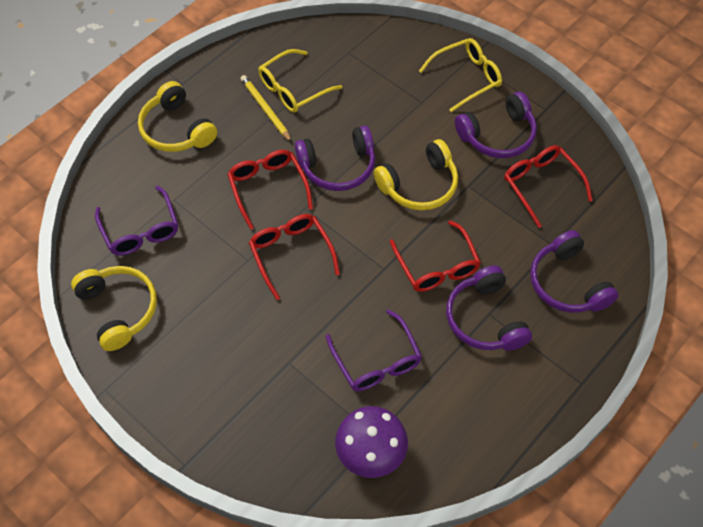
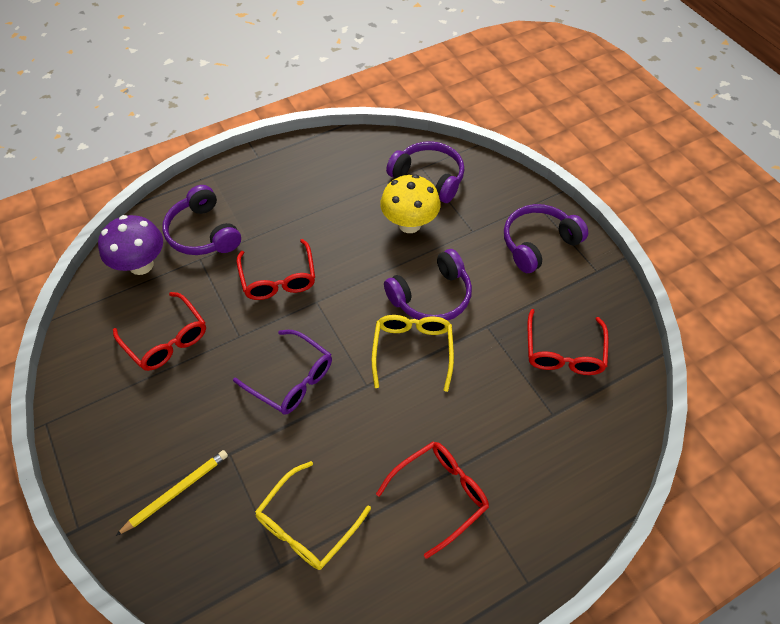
purple glasses: 2 -> 1
yellow headphones: 3 -> 0
yellow mushroom: 0 -> 1

